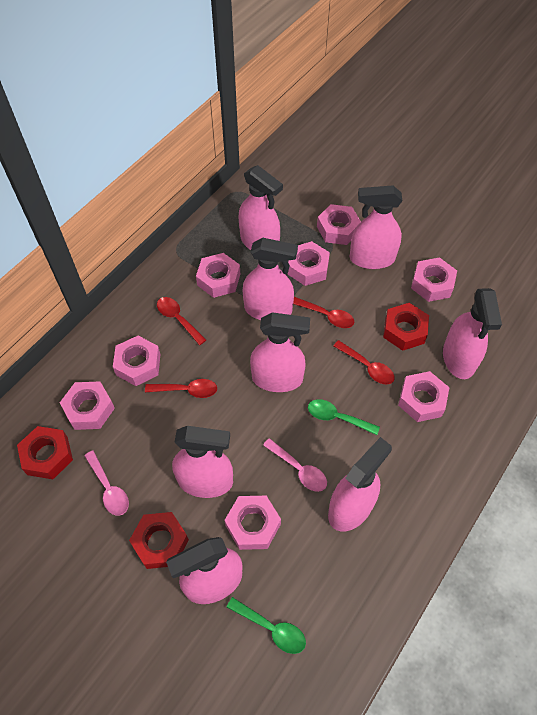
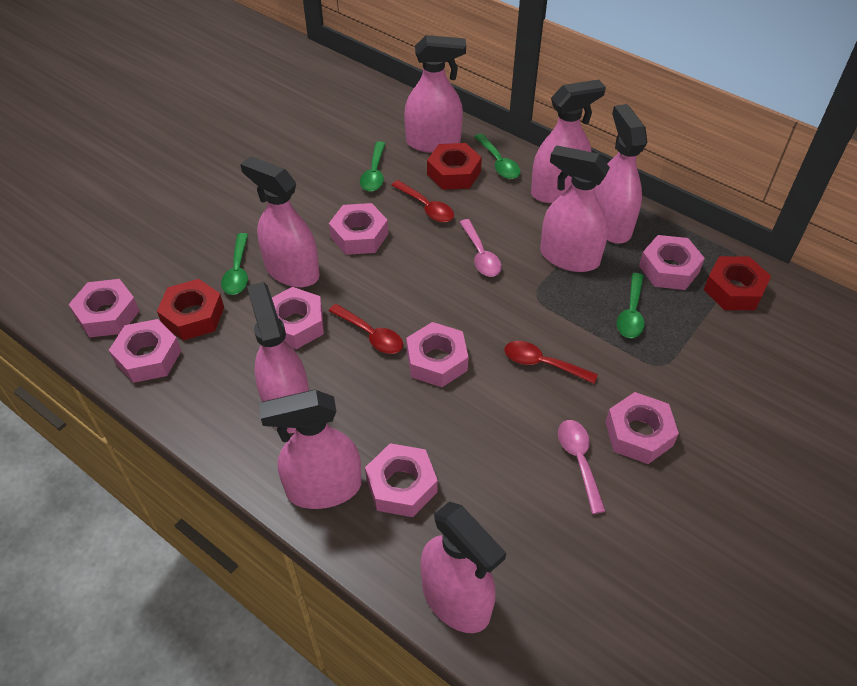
green spoon: 2 -> 4
red spoon: 4 -> 3

